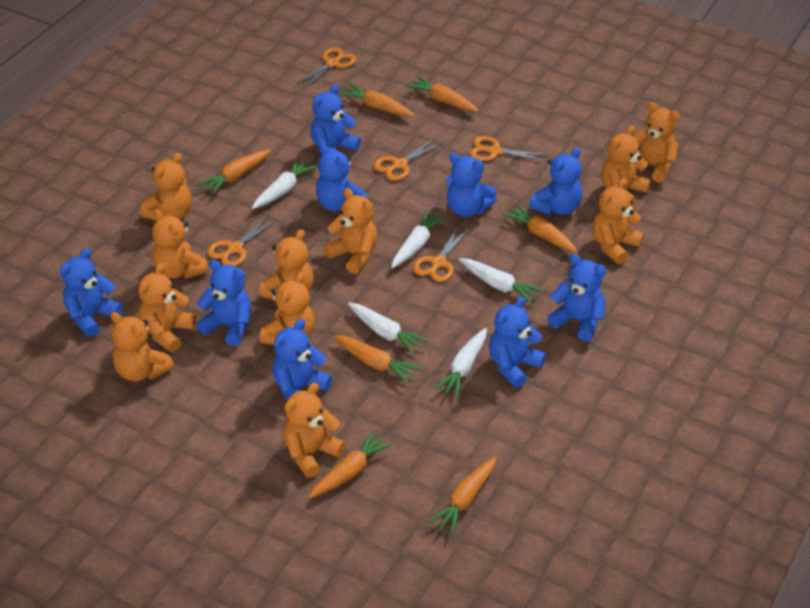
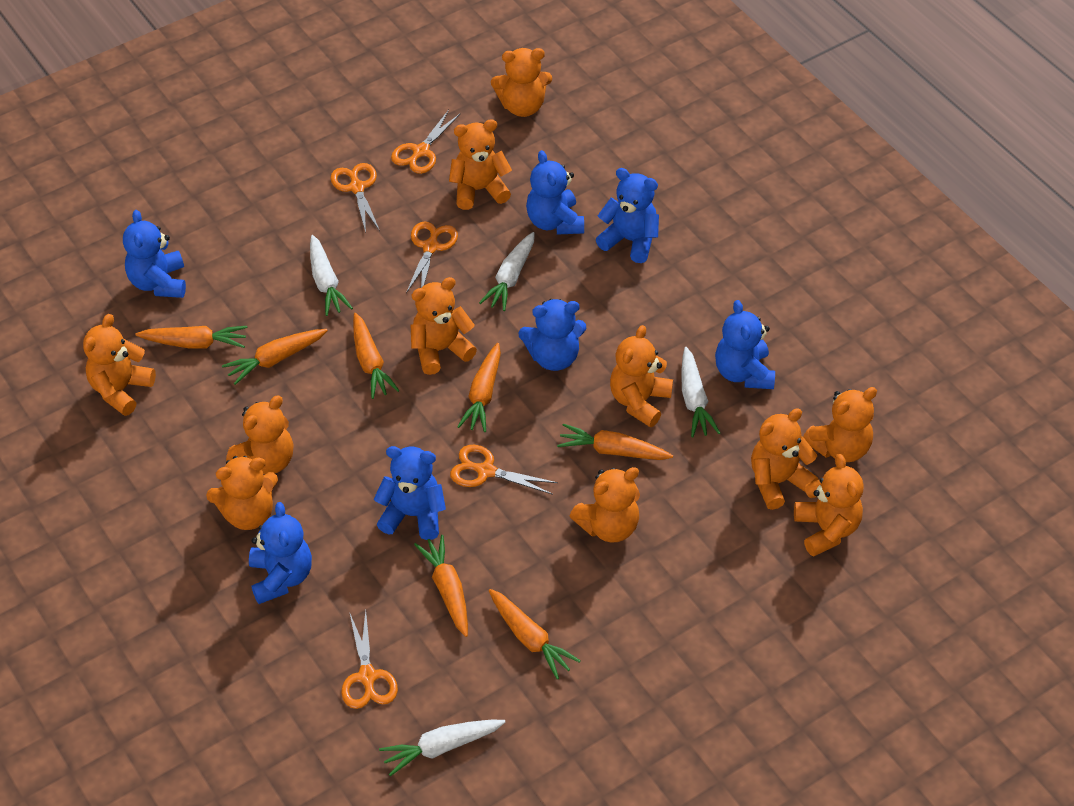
blue teddy bear: 9 -> 7
white carrot: 5 -> 4

